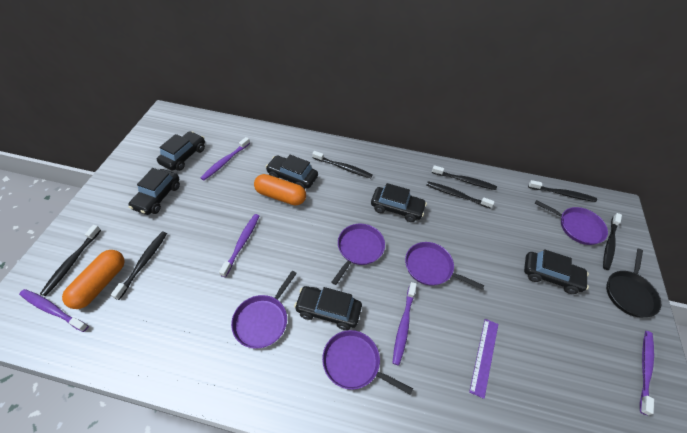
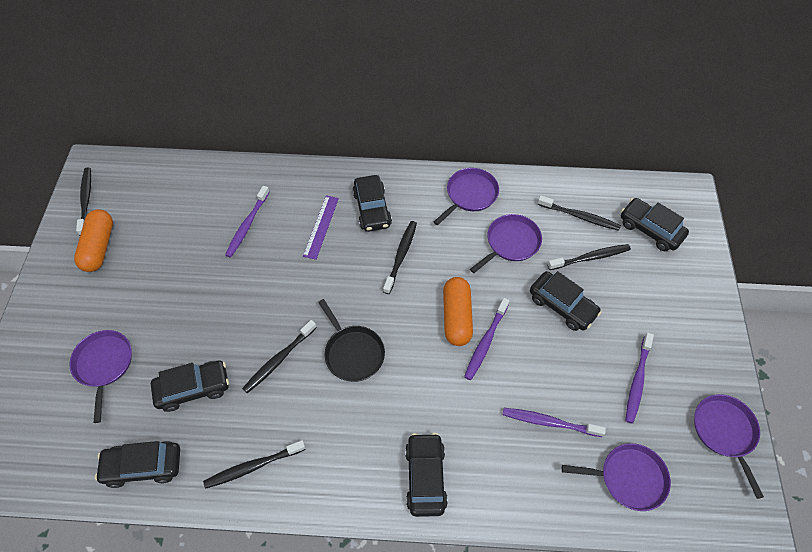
black toothbrush: 7 -> 6
purple toothbrush: 5 -> 4

